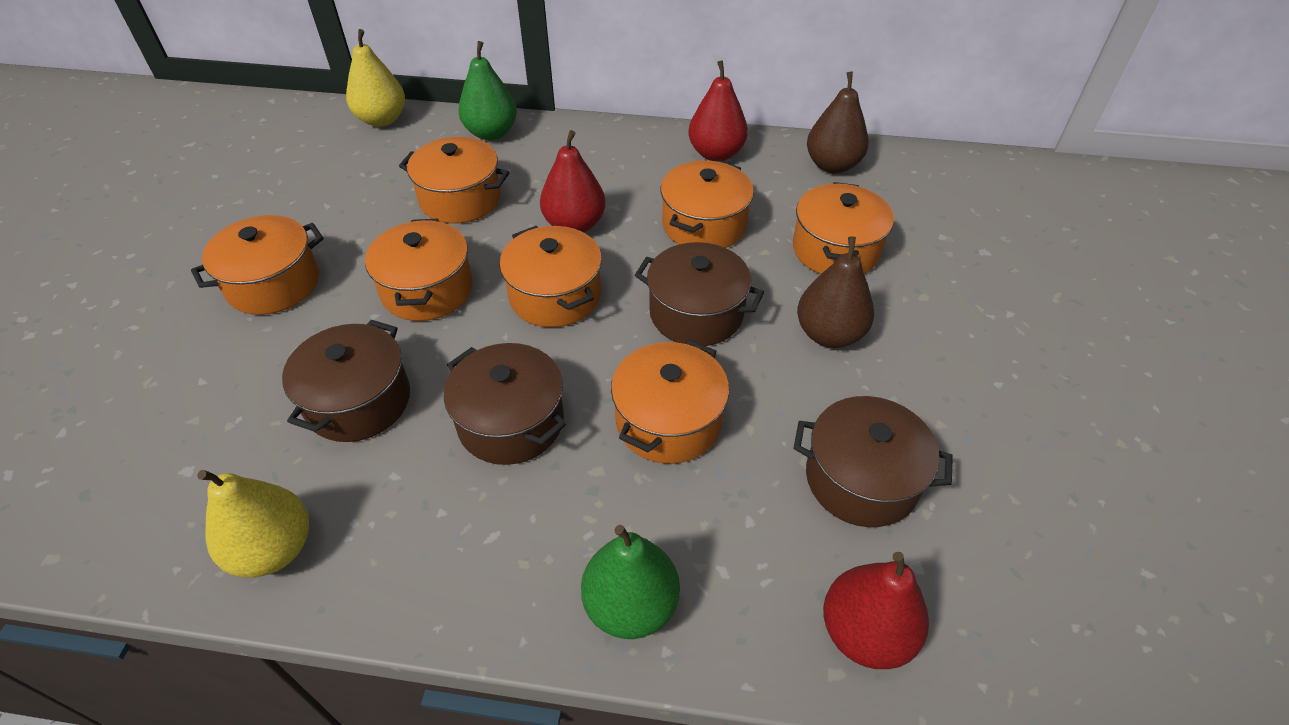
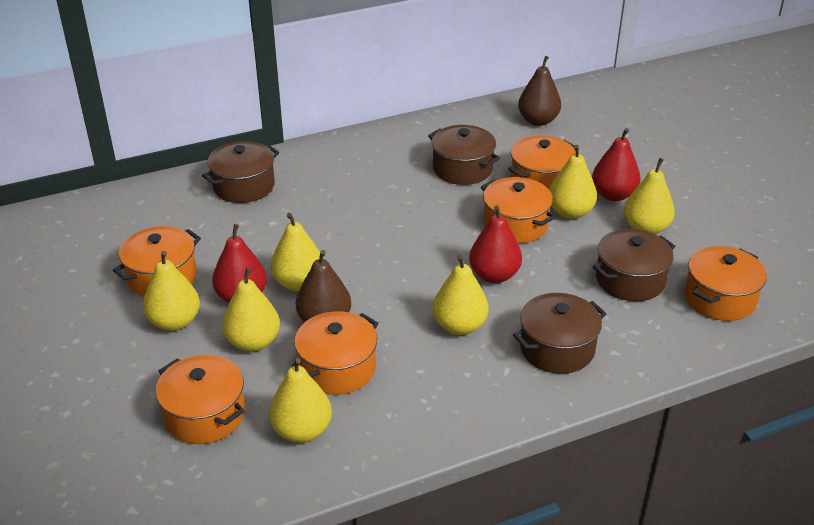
green pear: 2 -> 0
orange pot: 7 -> 6
yellow pear: 2 -> 7

